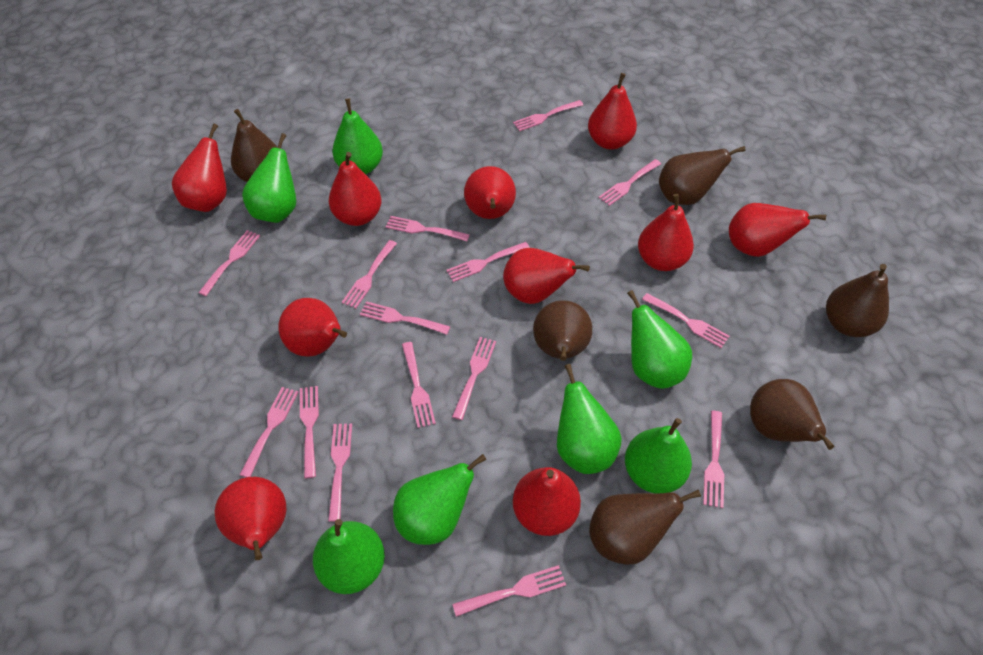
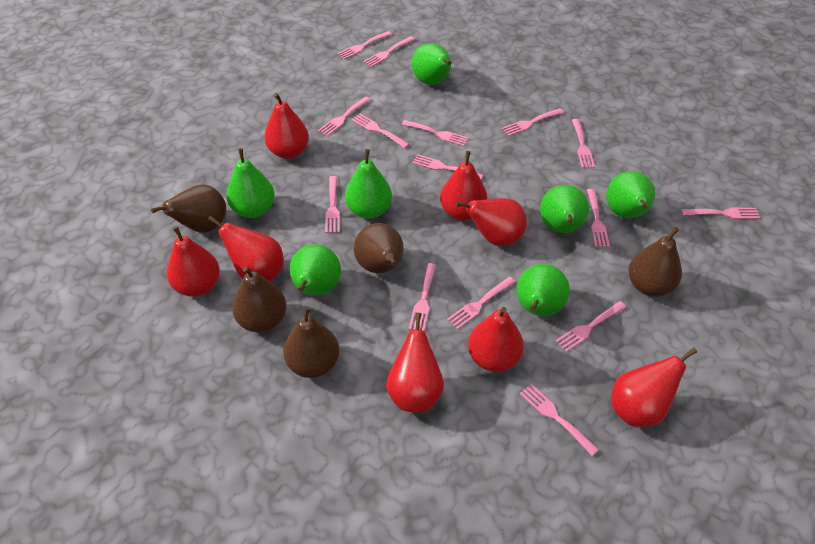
brown pear: 6 -> 5
red pear: 10 -> 8

